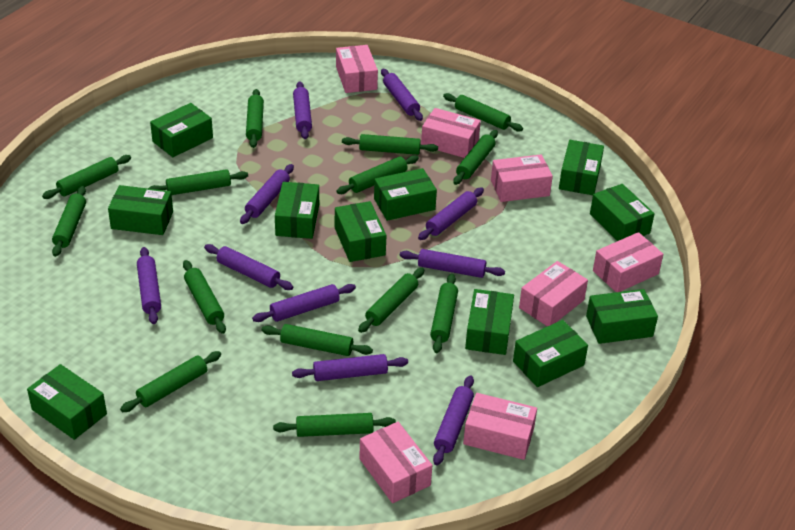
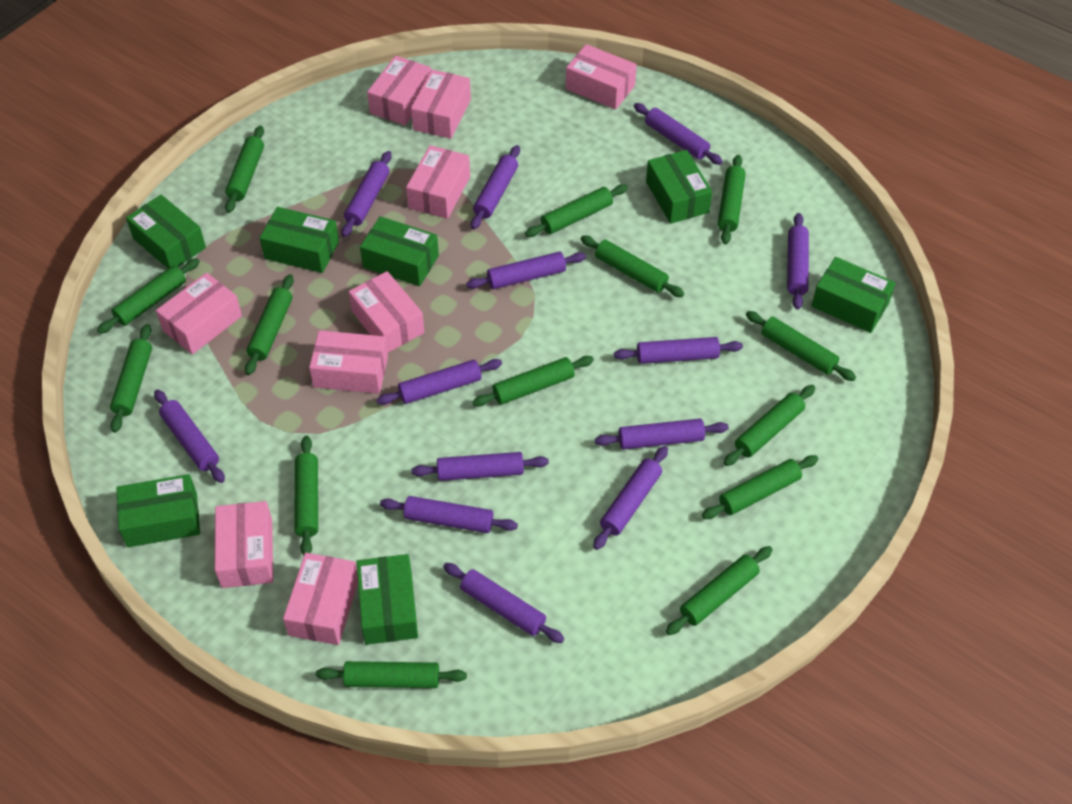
green box: 11 -> 7
pink box: 7 -> 9
purple rolling pin: 10 -> 13

